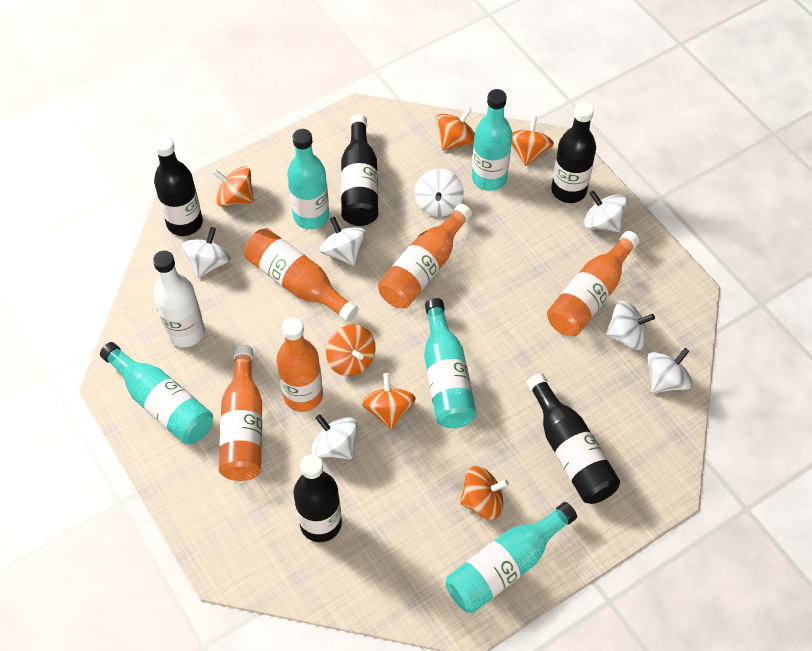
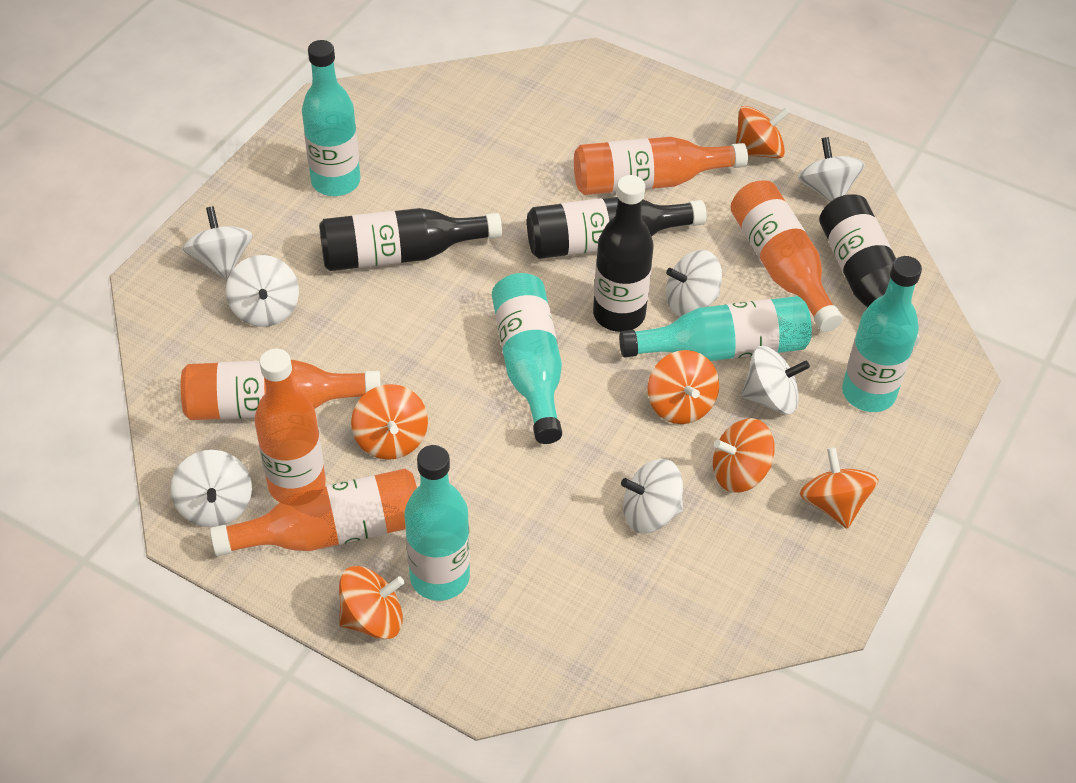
black bottle: 5 -> 4
white bottle: 1 -> 0

